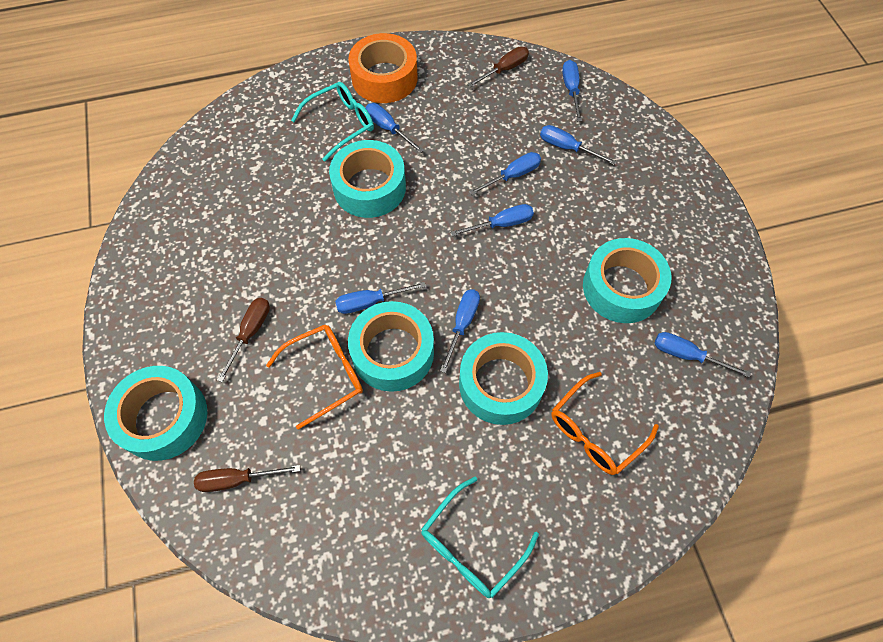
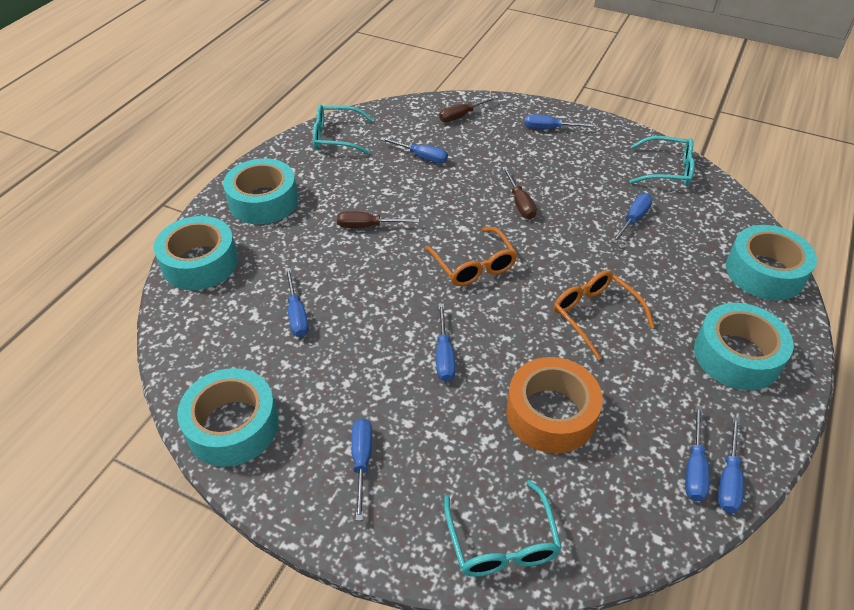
turquoise glasses: 2 -> 3

